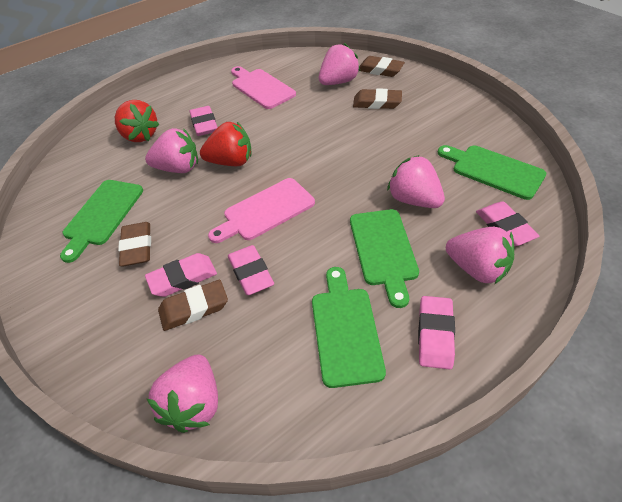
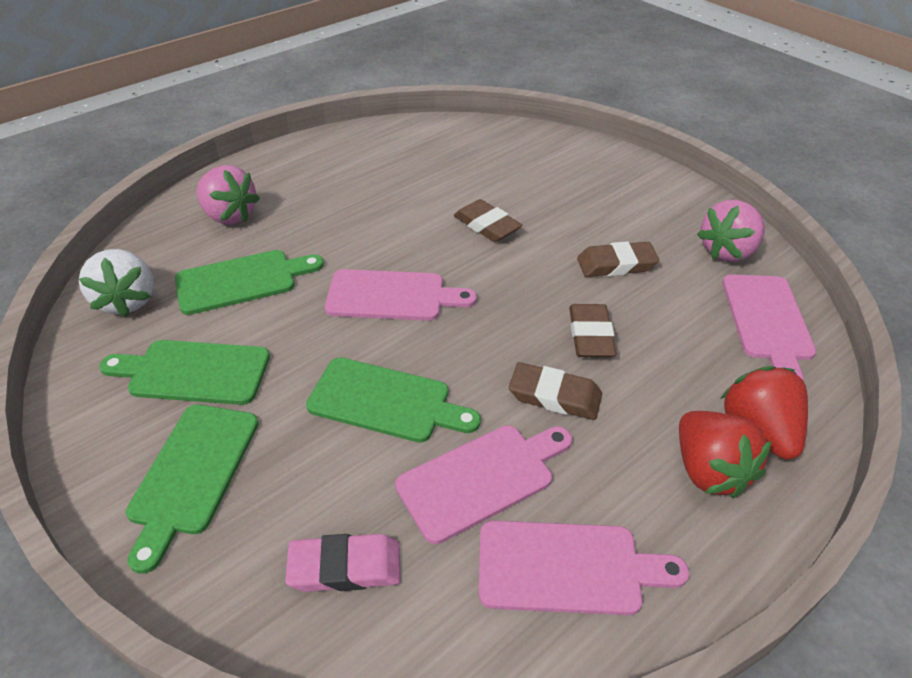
pink cutting board: 2 -> 4
pink eraser: 5 -> 1
pink strawberry: 5 -> 2
white strawberry: 0 -> 1

